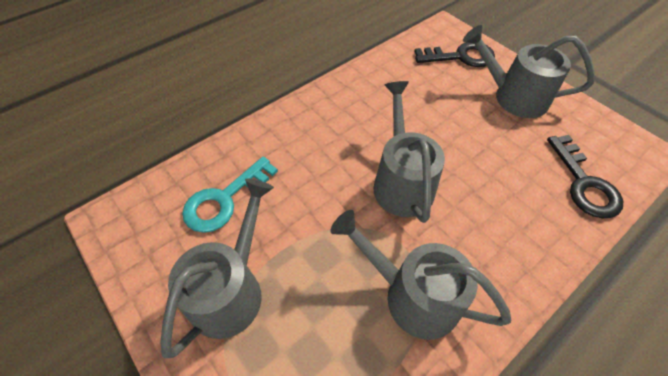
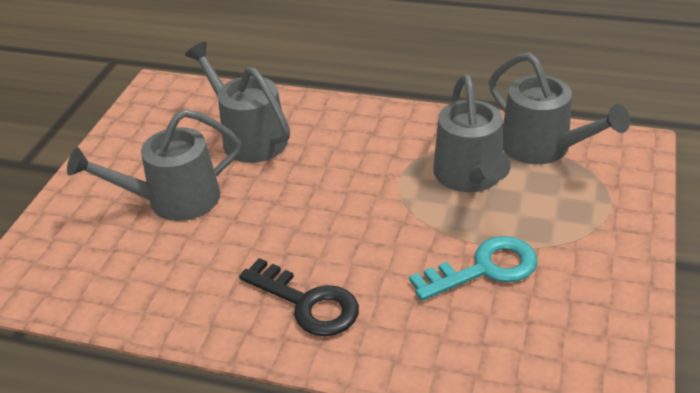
black key: 2 -> 1

